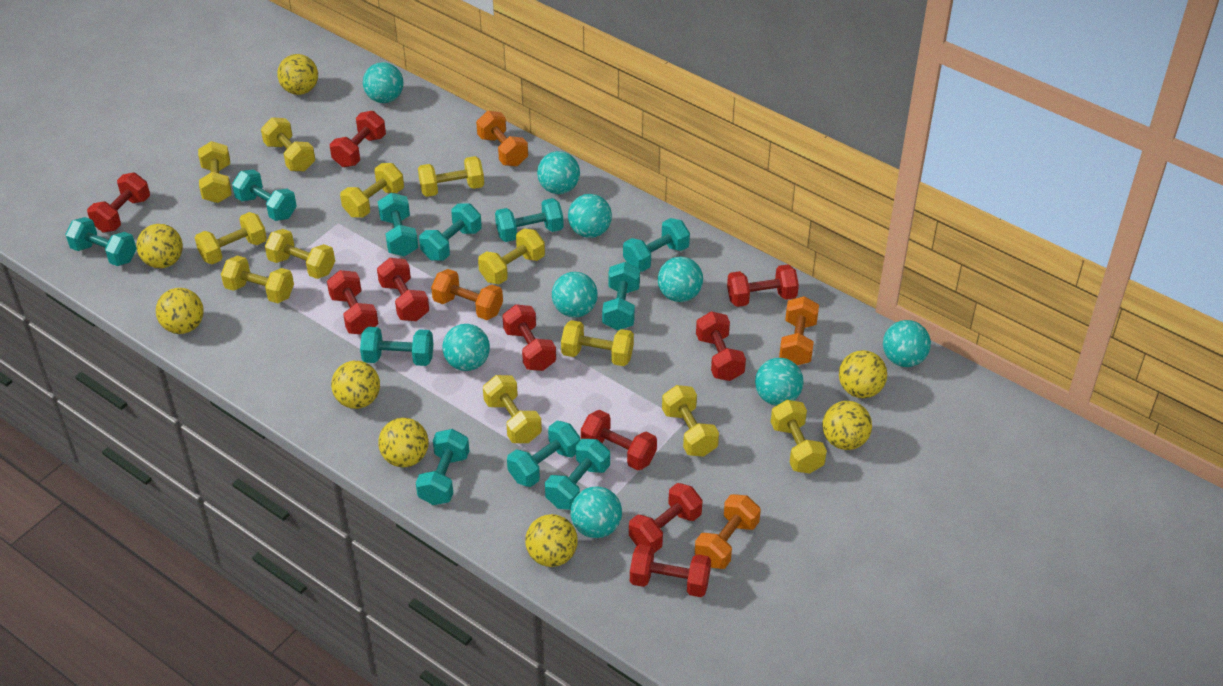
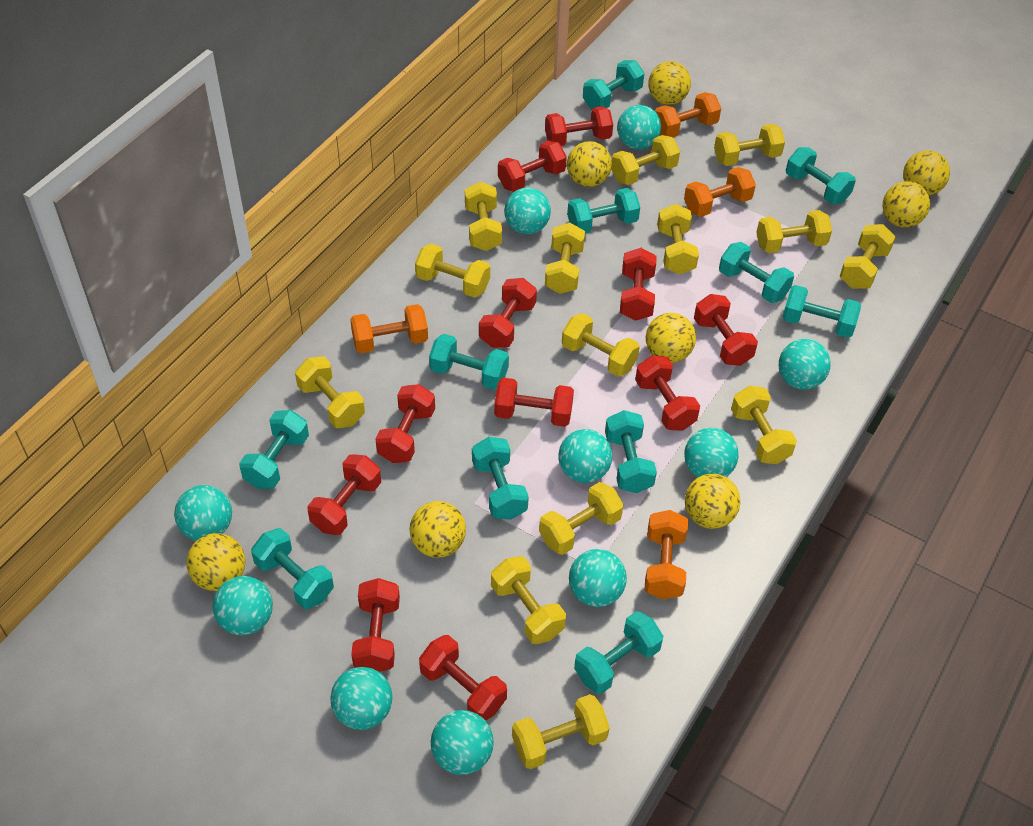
red dumbbell: 10 -> 11
turquoise ball: 9 -> 10
yellow dumbbell: 12 -> 14

